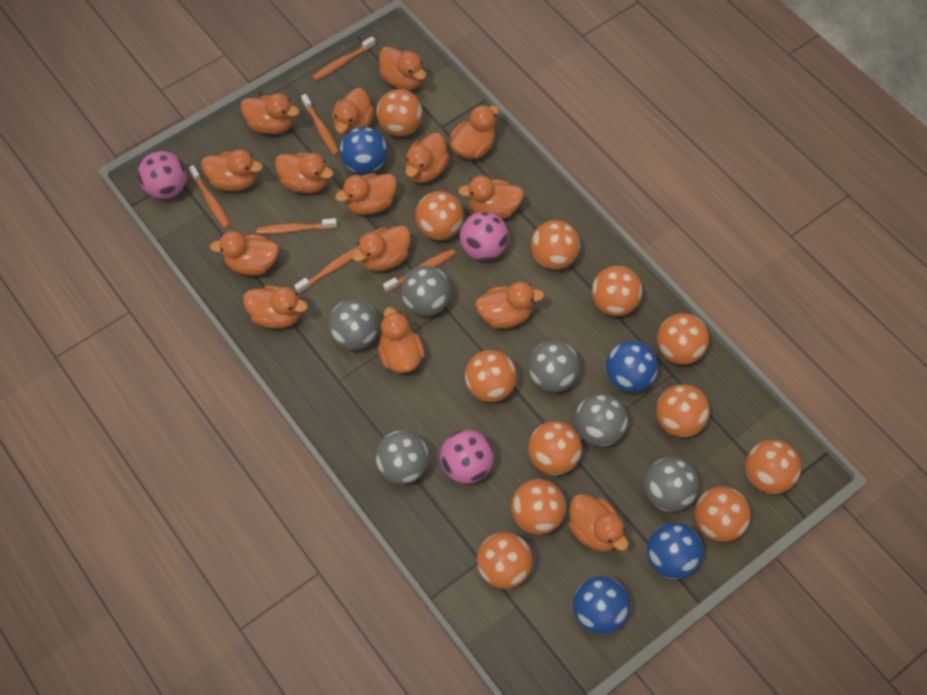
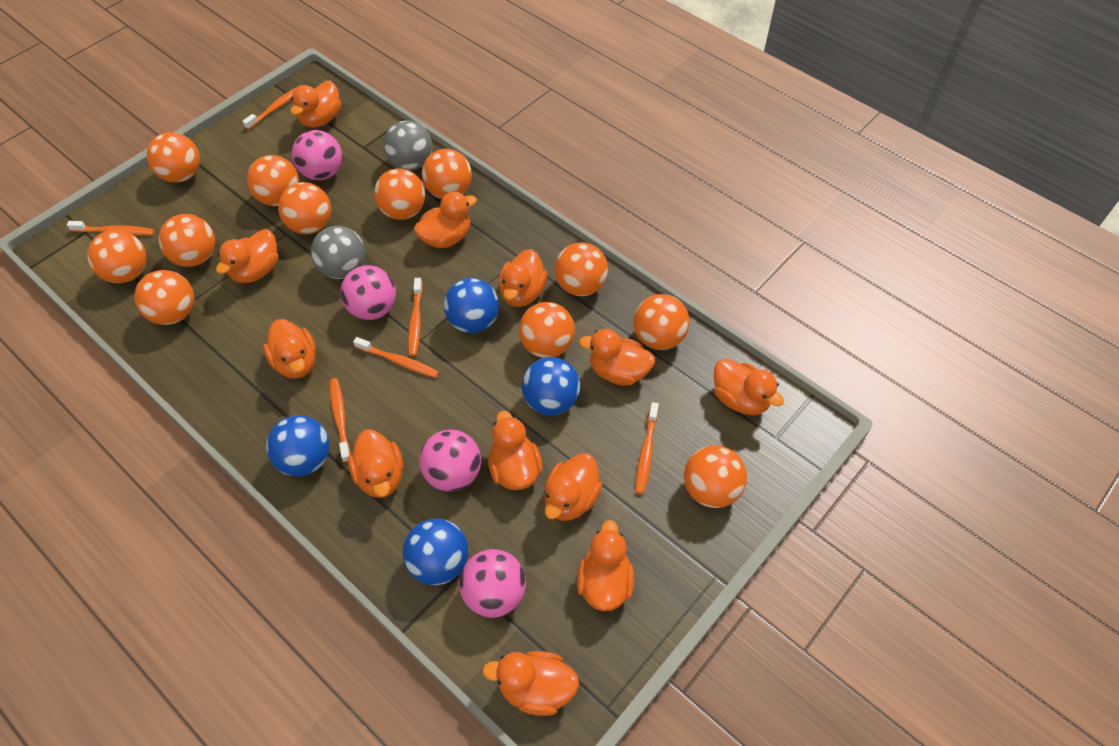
grey ball: 6 -> 2
orange duck: 15 -> 12
pink ball: 3 -> 4

